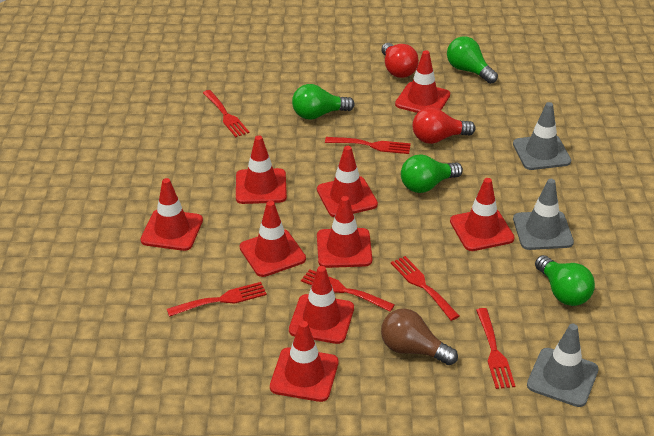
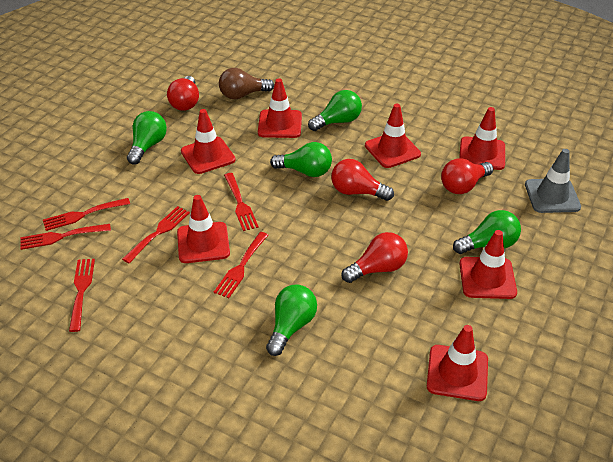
green light bulb: 4 -> 5
grey traffic cone: 3 -> 1
red light bulb: 2 -> 4
red traffic cone: 9 -> 7

